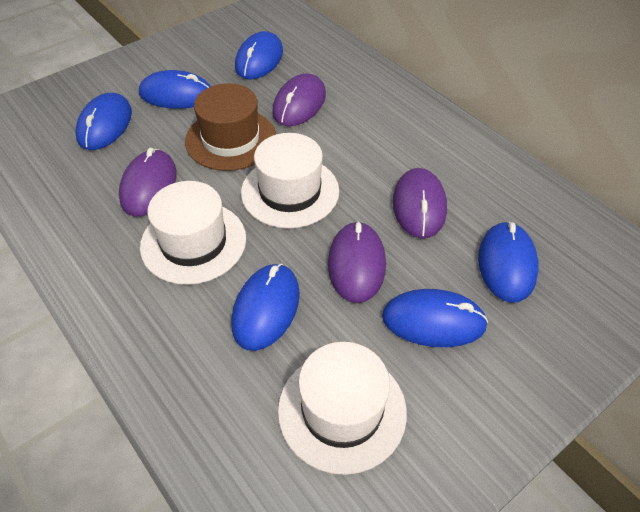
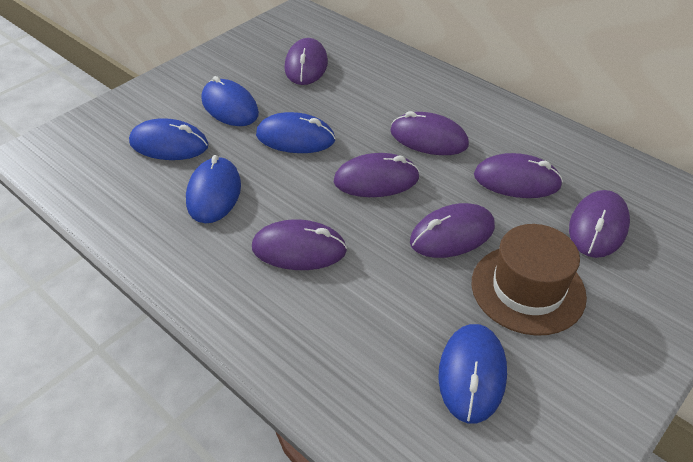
blue mouse: 6 -> 5
purple mouse: 4 -> 7
white hat: 3 -> 0

